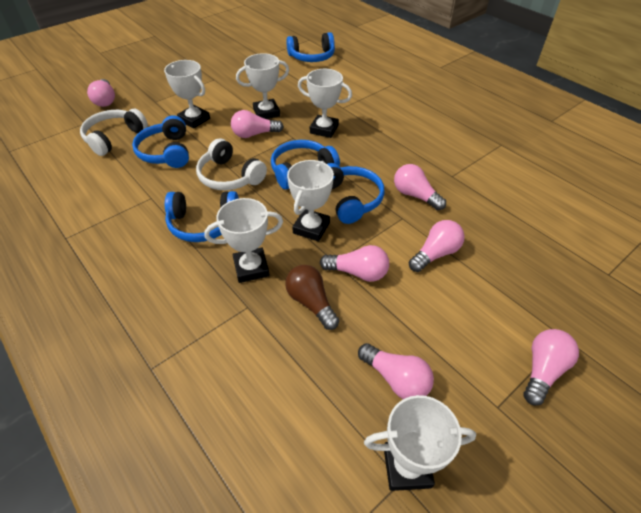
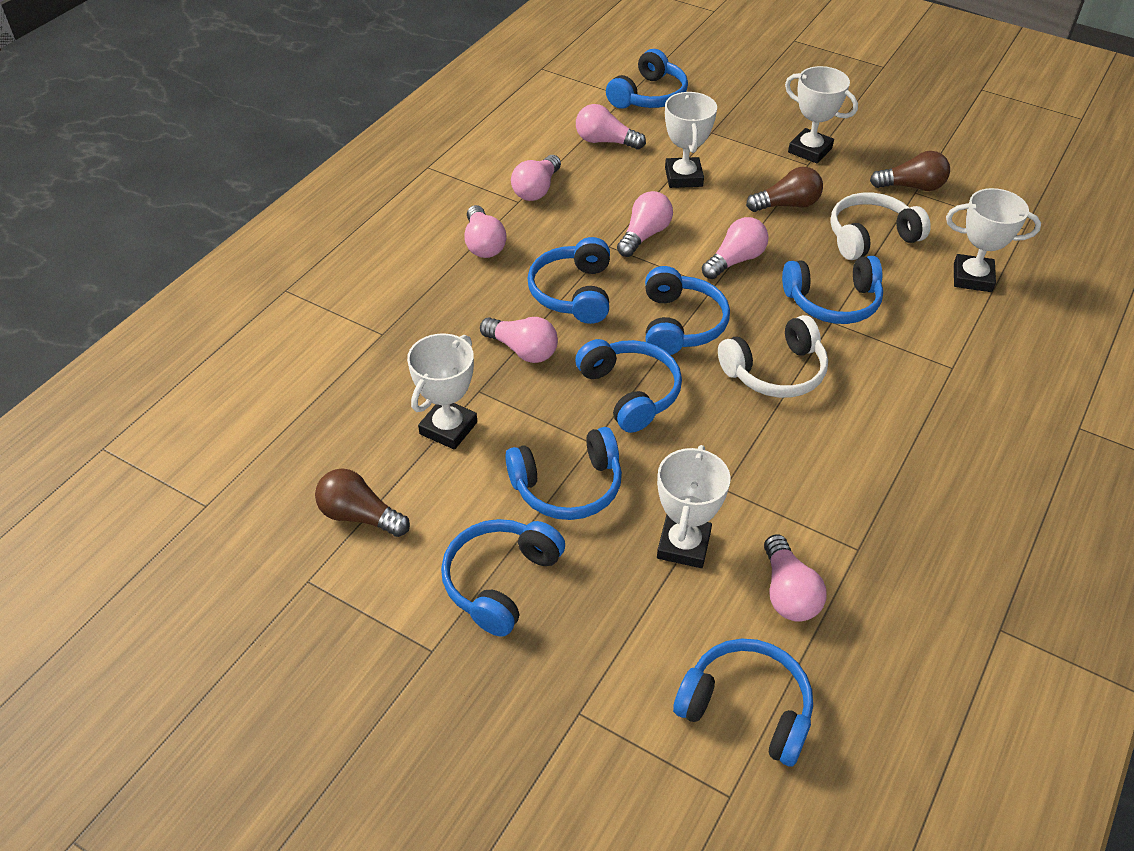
blue headphones: 5 -> 8
brown light bulb: 1 -> 3
white trophy: 6 -> 5

